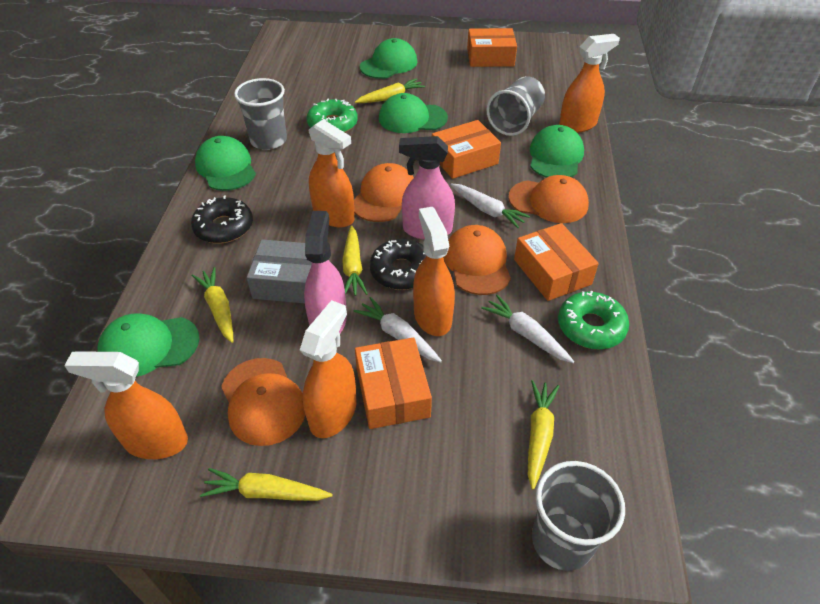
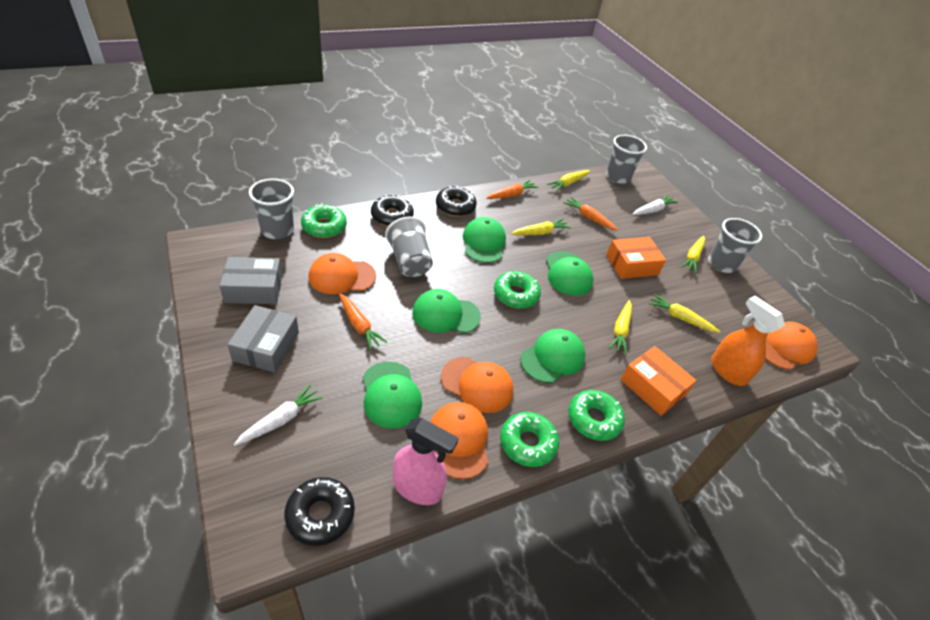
black donut: 2 -> 3
green donut: 2 -> 4
grey box: 1 -> 2
grey cup: 3 -> 4
orange box: 4 -> 2
orange carrot: 0 -> 3
orange spray bottle: 5 -> 1
pink spray bottle: 2 -> 1
white carrot: 3 -> 2

